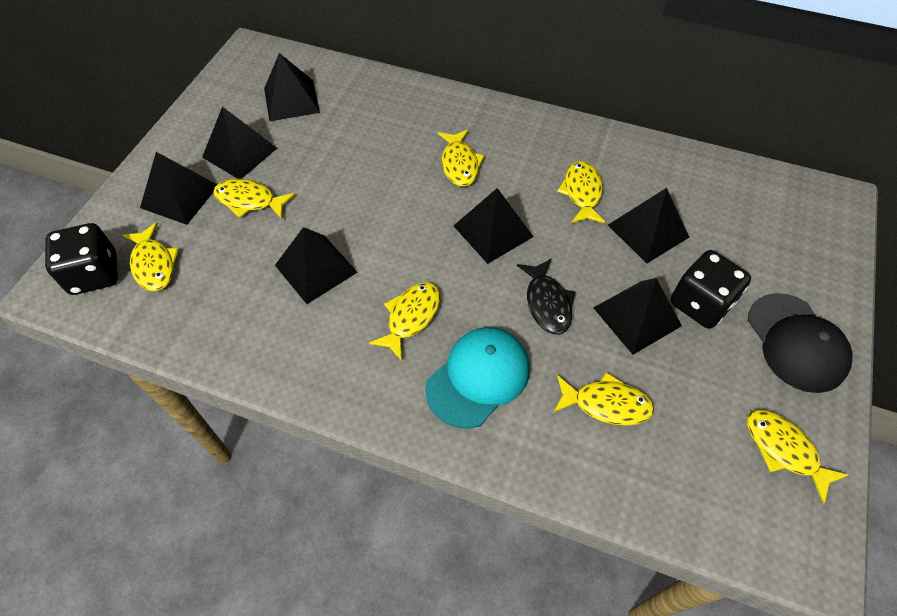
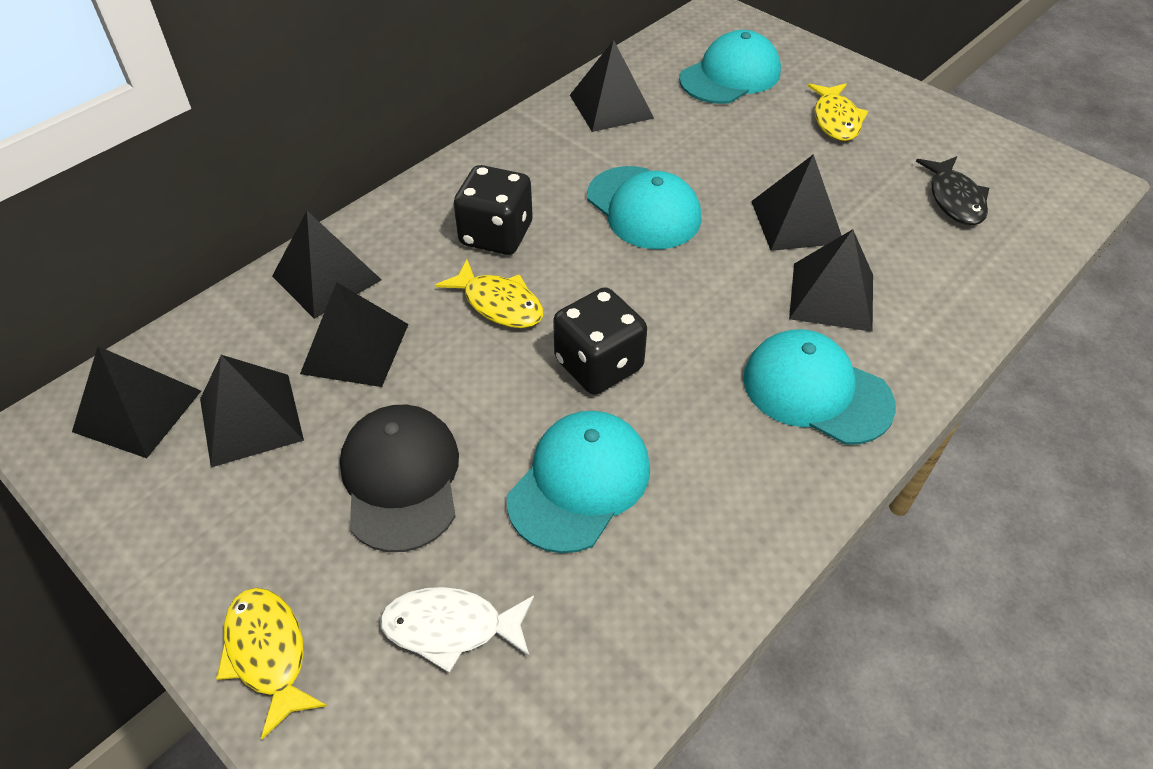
turquoise cap: 1 -> 4
white fish: 0 -> 1
yellow fish: 7 -> 3

